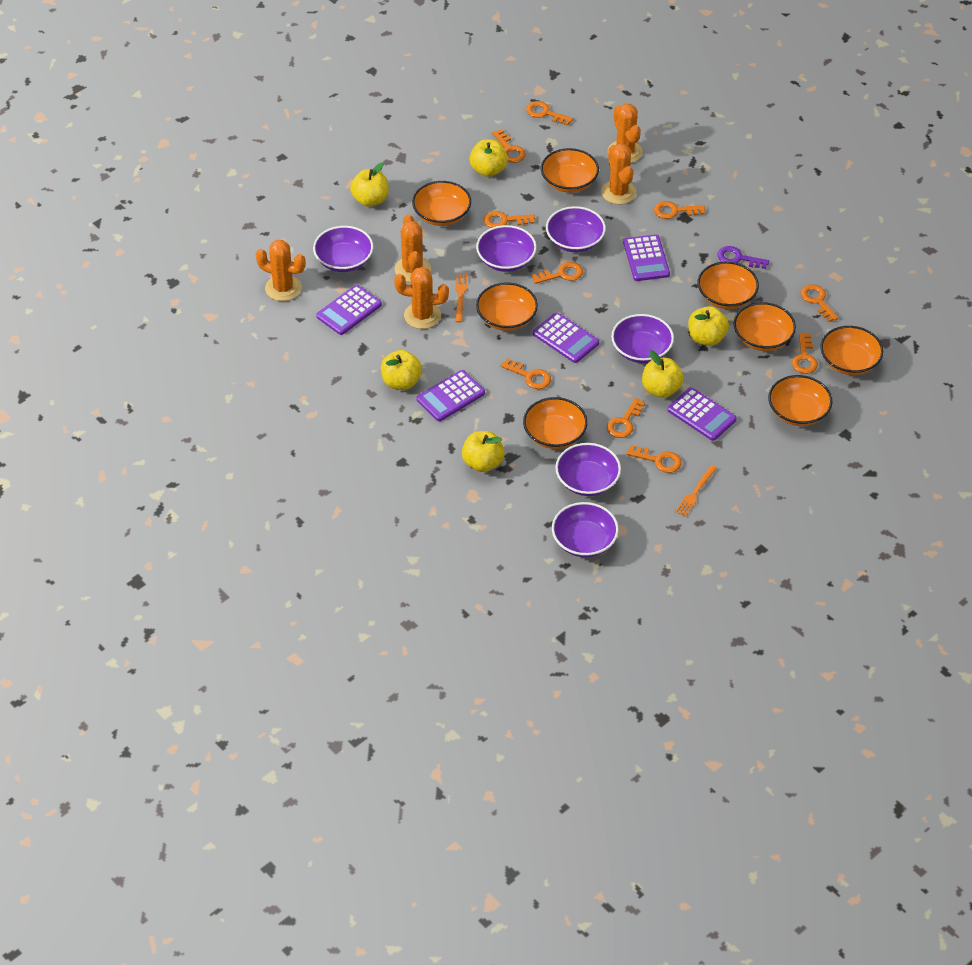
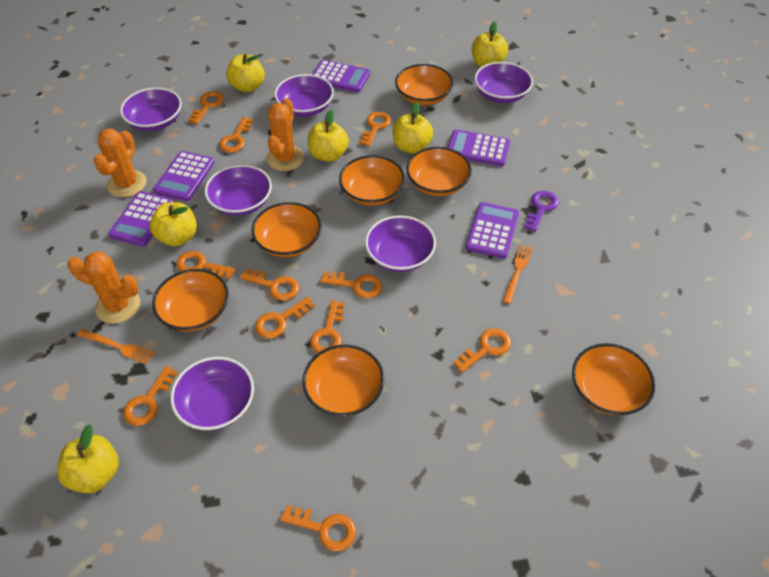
orange bowl: 8 -> 7
orange cactus: 5 -> 3
orange key: 10 -> 11

